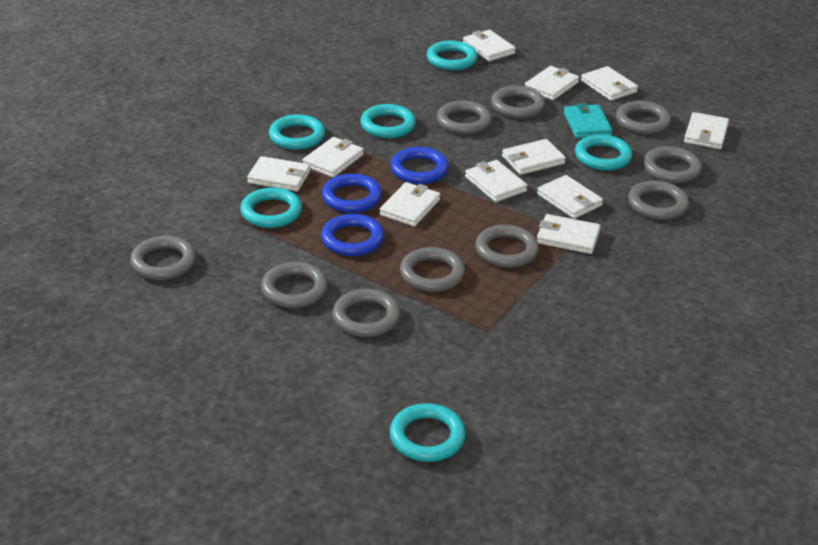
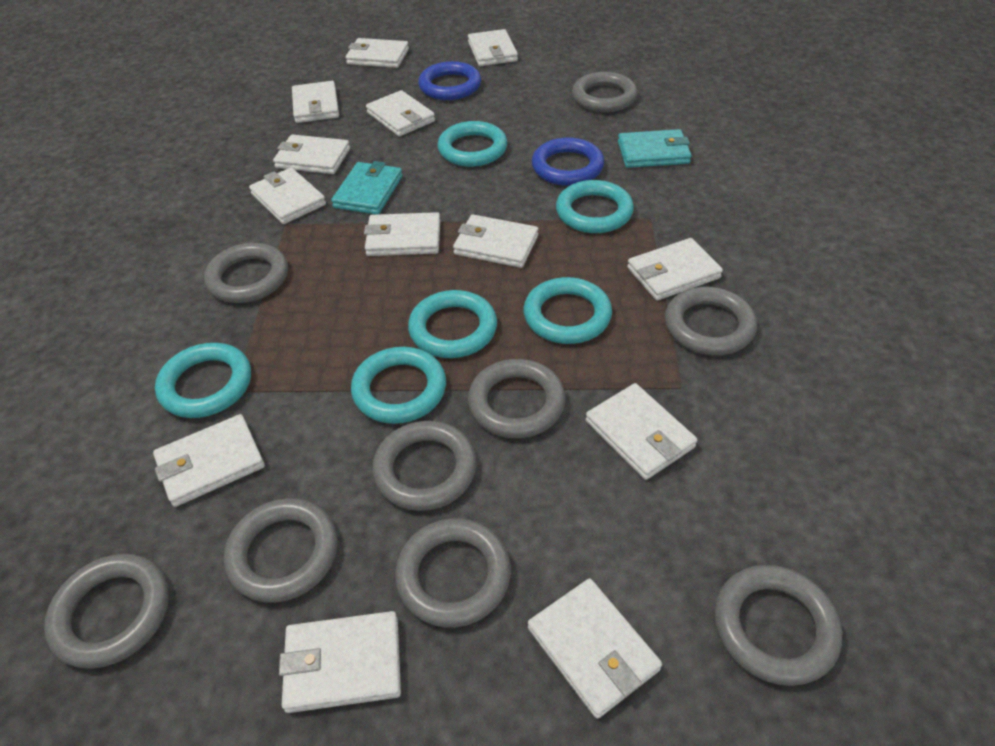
blue ring: 3 -> 2
grey ring: 10 -> 9
turquoise wallet: 1 -> 2
white wallet: 11 -> 13

